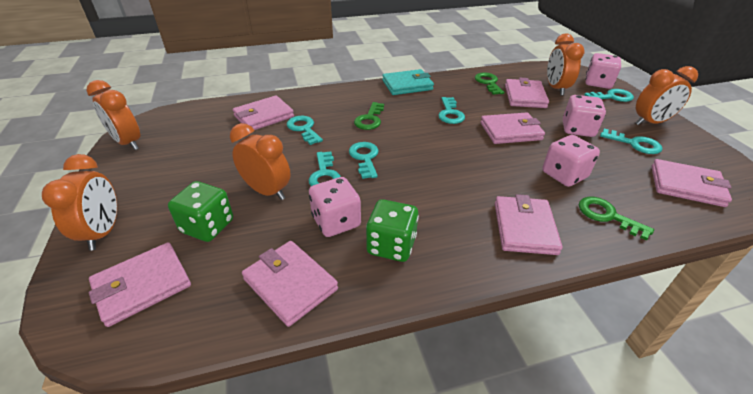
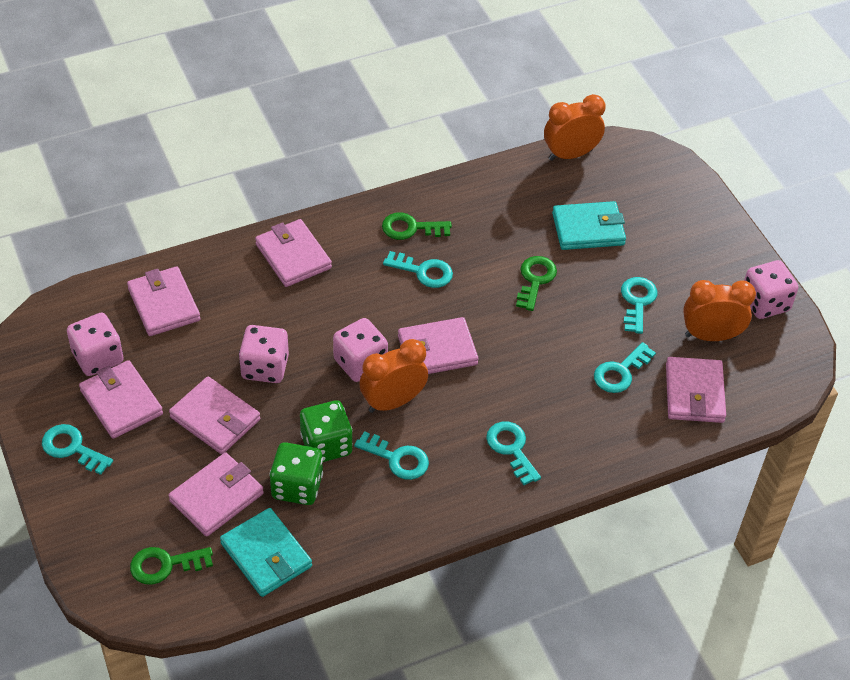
orange clock: 5 -> 3
turquoise wallet: 1 -> 2

